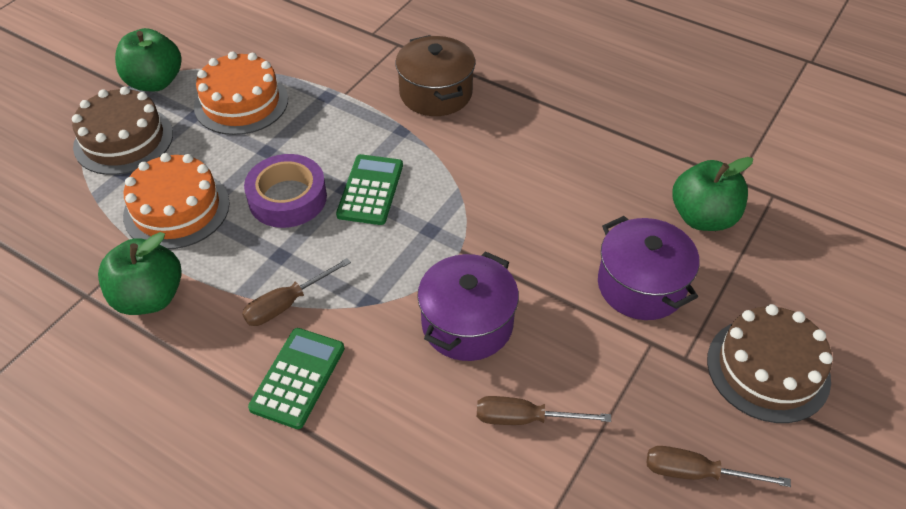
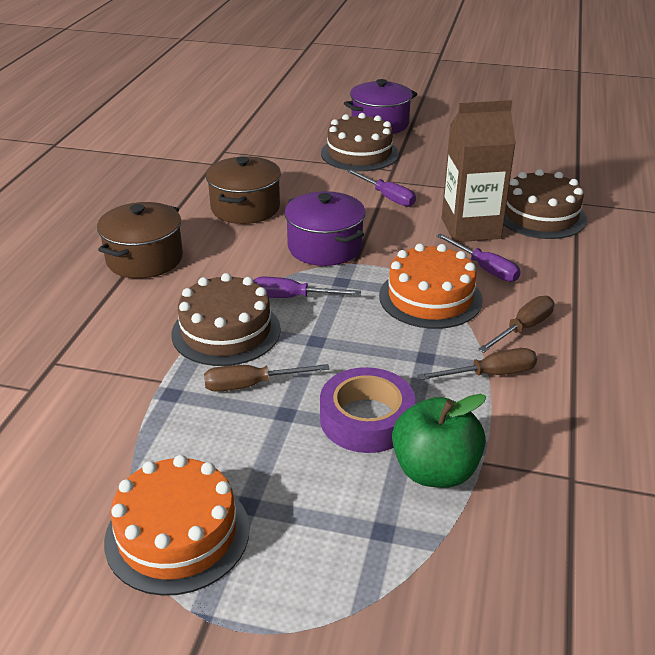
brown cake: 2 -> 3
brown carton: 0 -> 1
brown pot: 1 -> 2
green apple: 3 -> 1
green calculator: 2 -> 0
purple screwdriver: 0 -> 3

